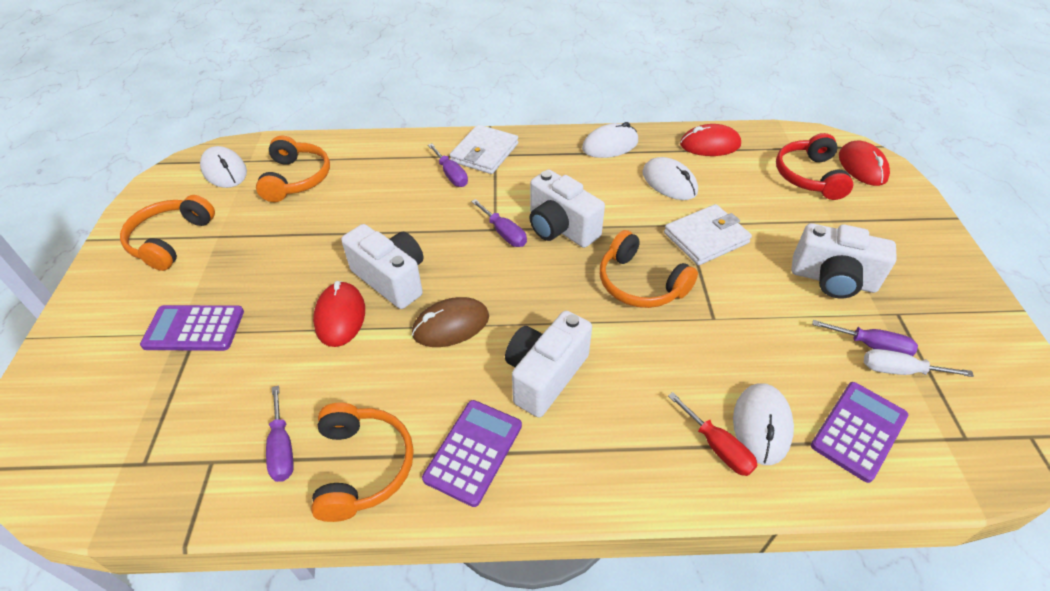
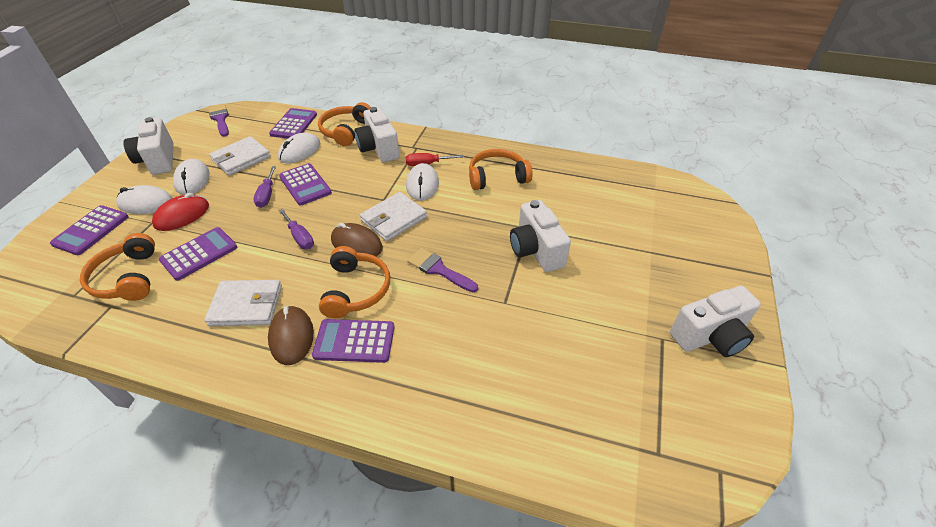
brown mouse: 1 -> 2
purple brush: 0 -> 2
purple calculator: 3 -> 5
purple screwdriver: 4 -> 2
red headphones: 1 -> 0
red mouse: 3 -> 1
white screwdriver: 1 -> 0
white wallet: 2 -> 3

